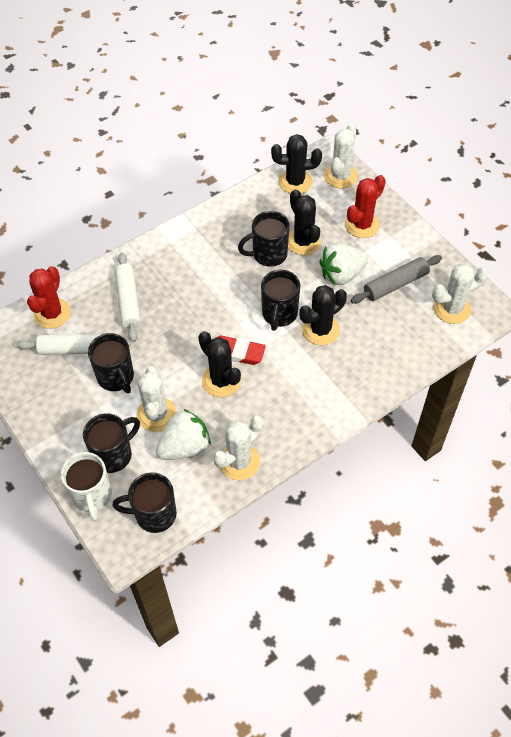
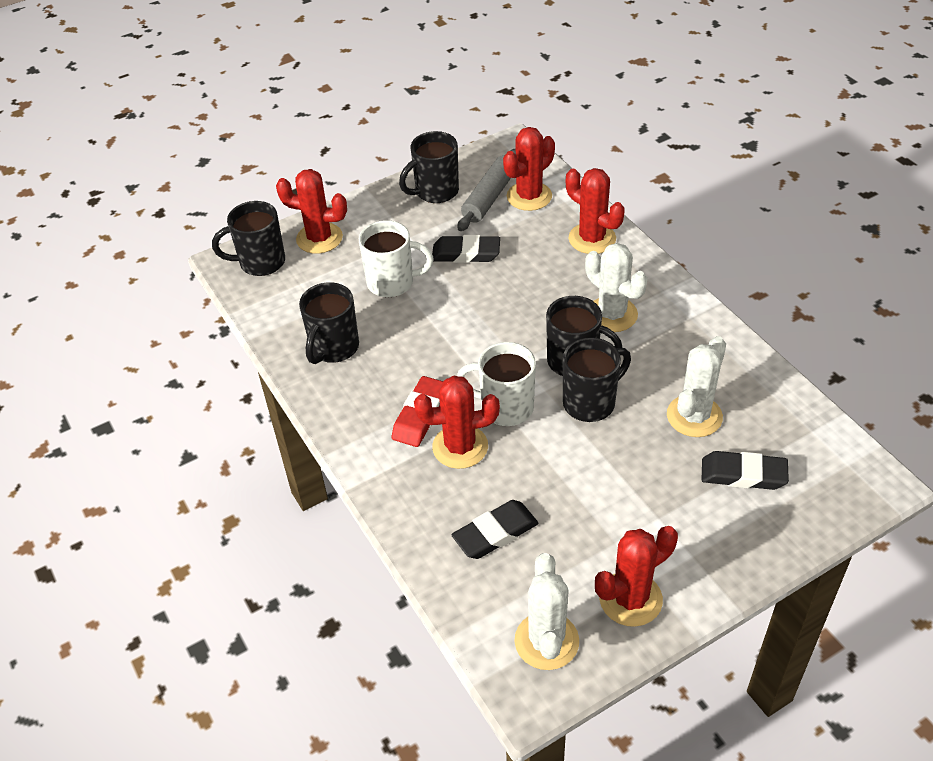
black cactus: 4 -> 0
black eraser: 0 -> 3
red cactus: 2 -> 5
white cactus: 4 -> 3
white mug: 1 -> 2
white rolling pin: 2 -> 0
white strawberry: 2 -> 0

